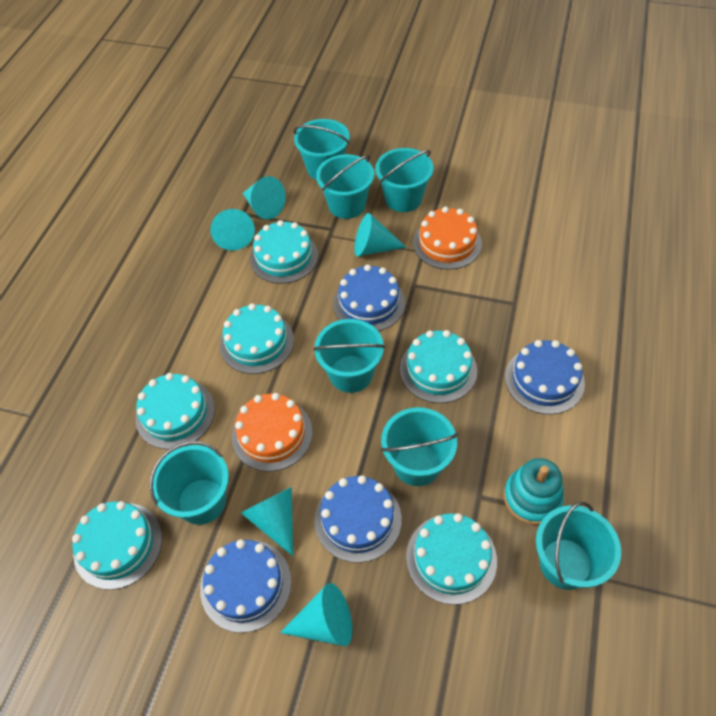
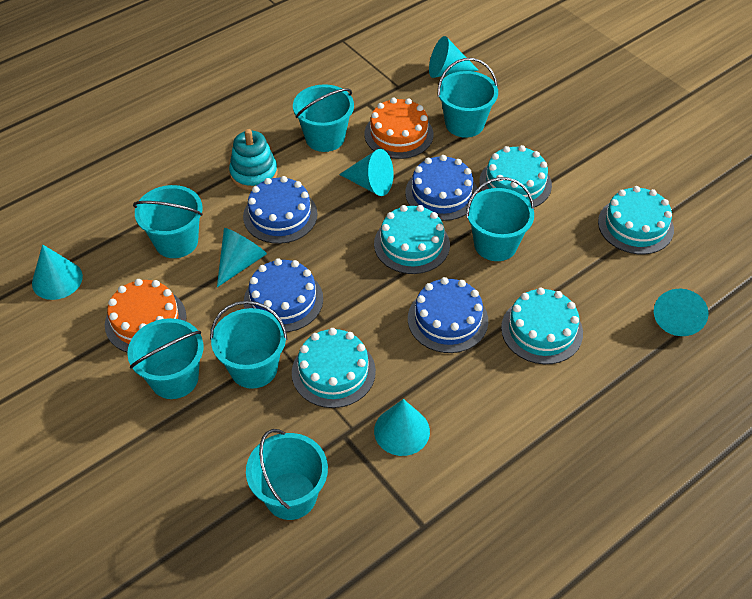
turquoise cake: 6 -> 5
turquoise cone: 5 -> 6

